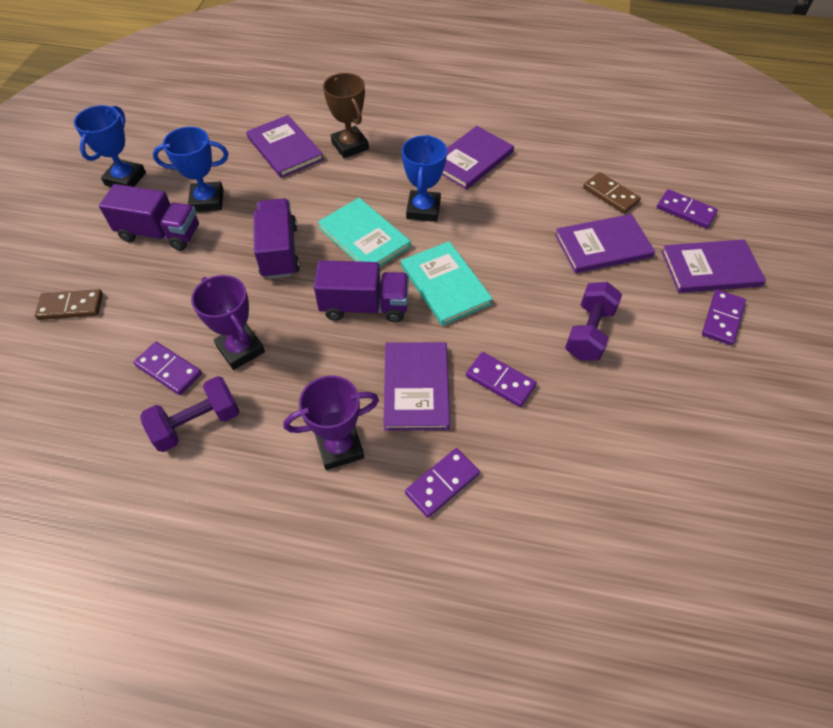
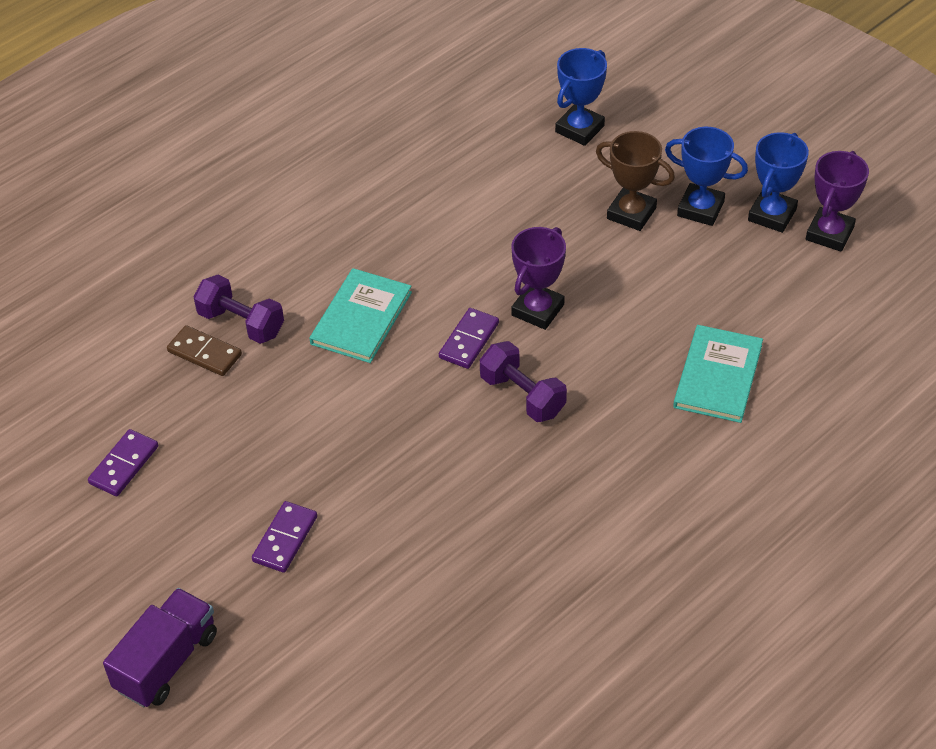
brown domino: 2 -> 1
purple book: 5 -> 0
purple domino: 5 -> 3
purple truck: 3 -> 1

